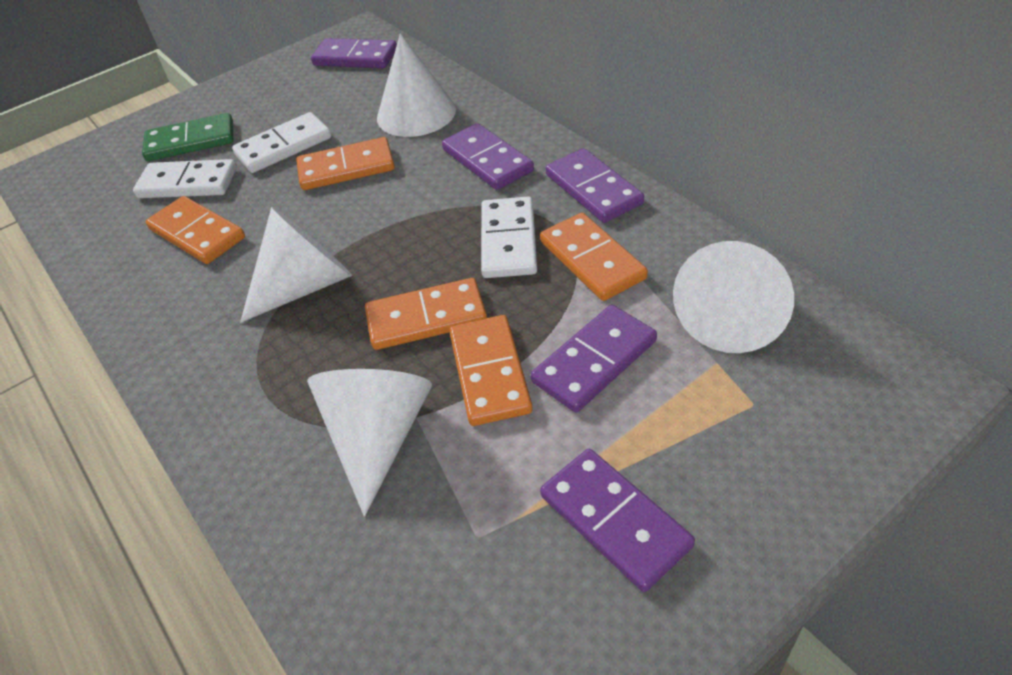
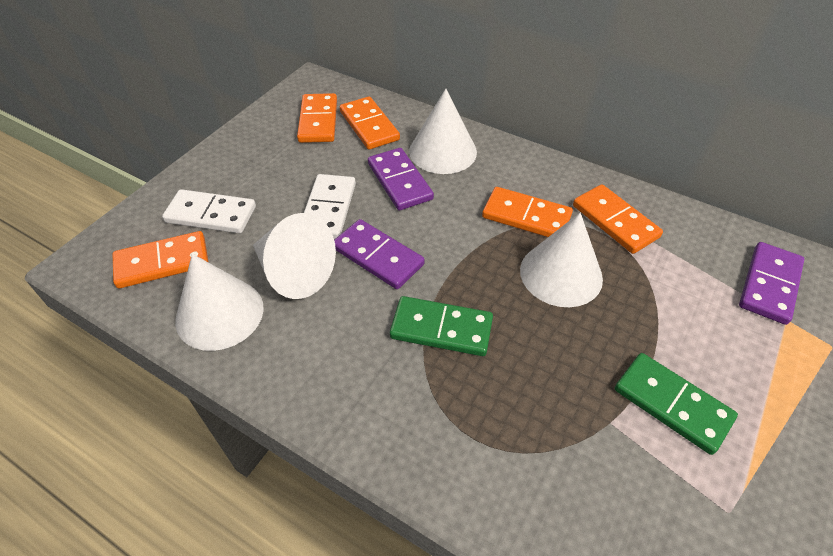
green domino: 1 -> 2
purple domino: 5 -> 3
white domino: 3 -> 2

